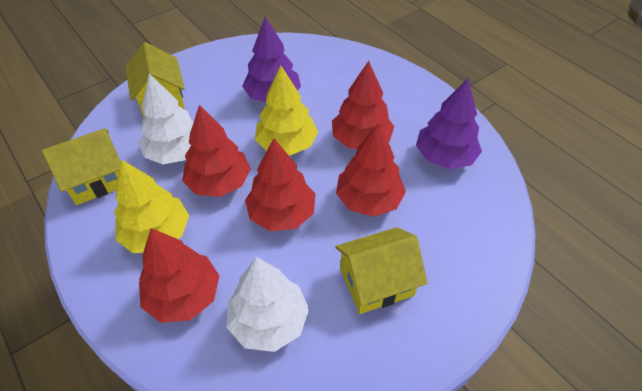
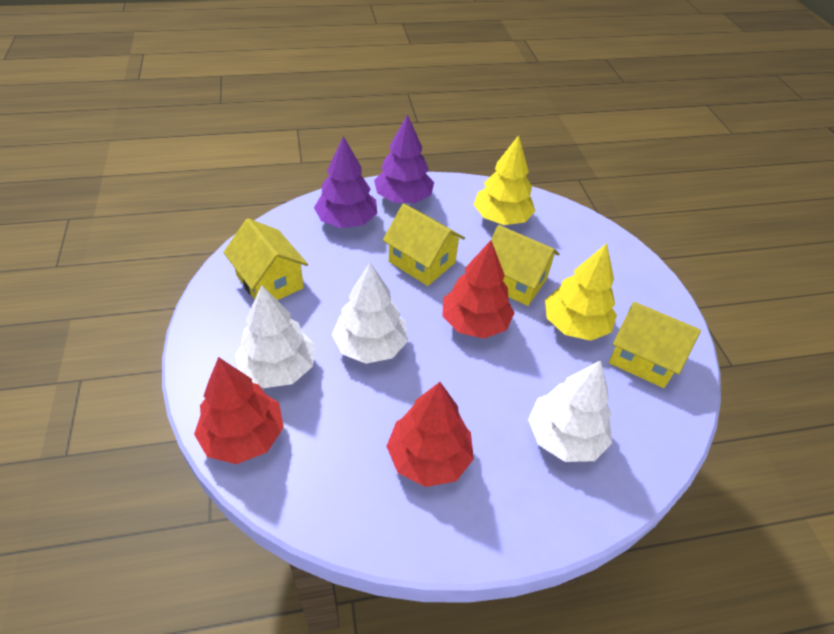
red tree: 5 -> 3
white tree: 2 -> 3
yellow house: 3 -> 4

